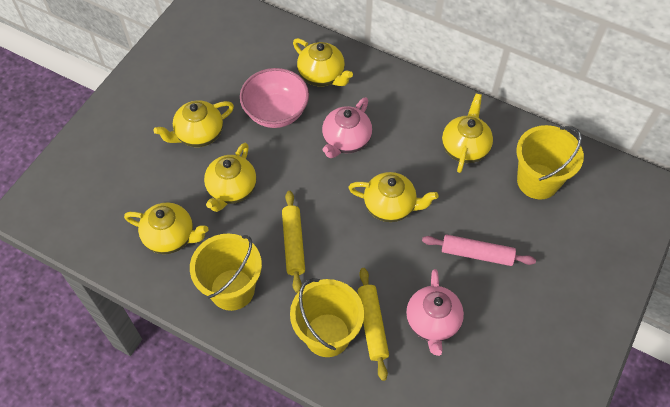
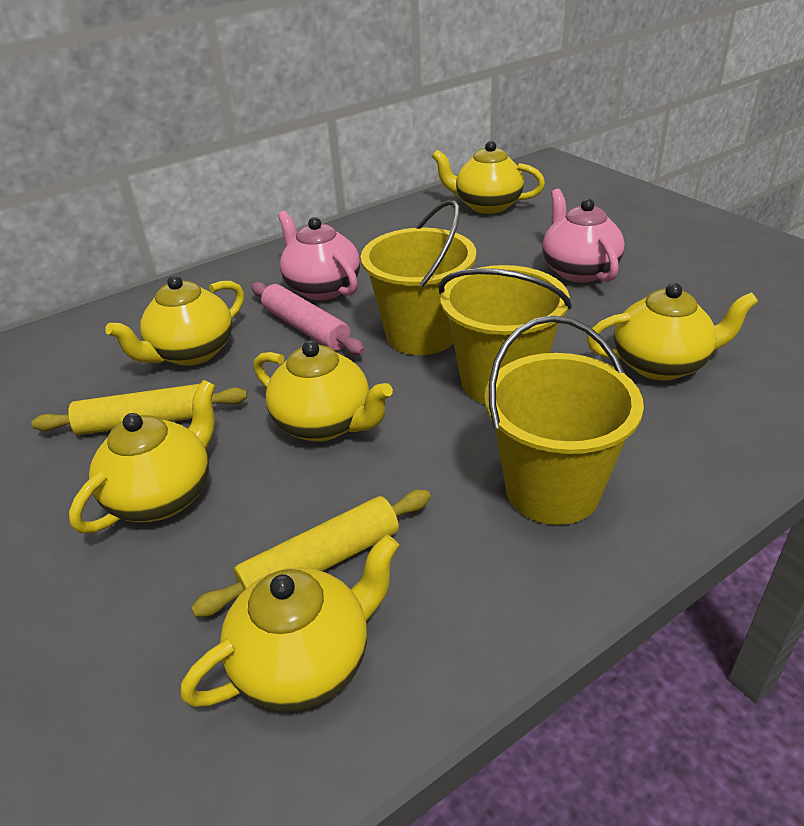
pink bowl: 1 -> 0

